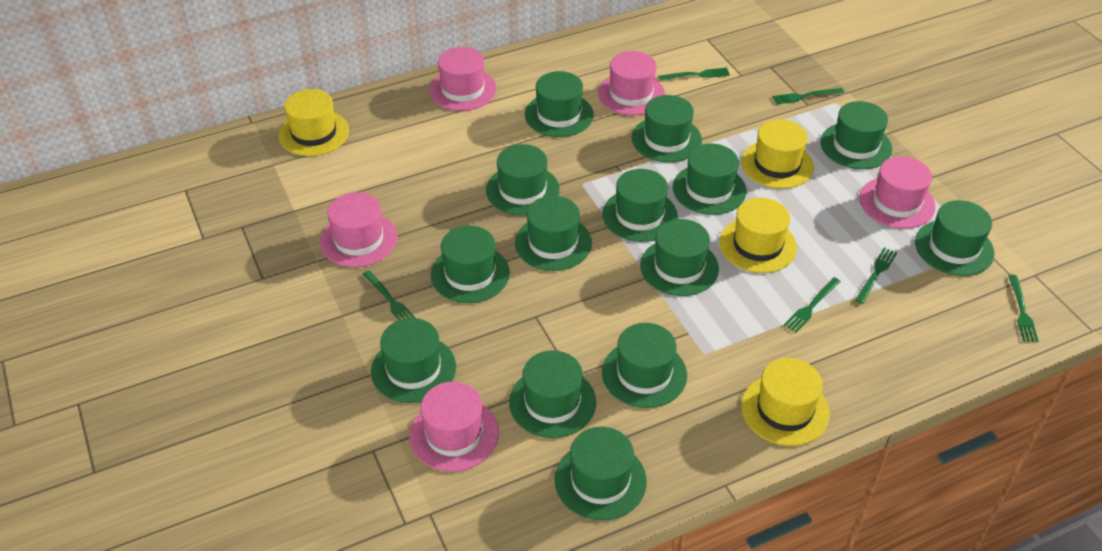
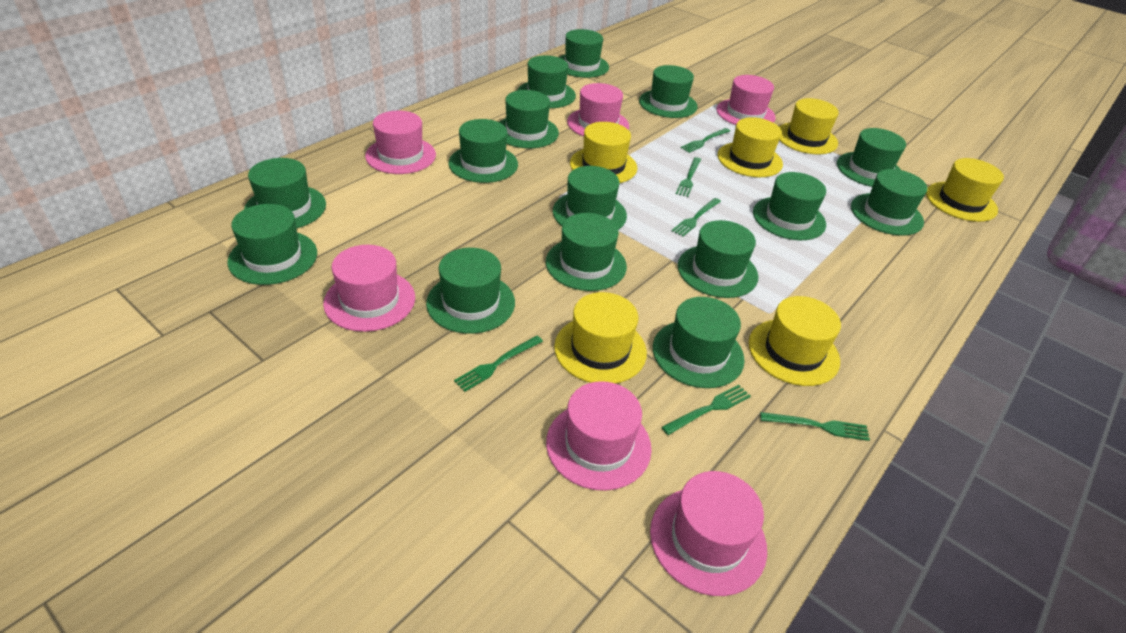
green hat: 14 -> 15
pink hat: 5 -> 6
yellow hat: 4 -> 6

